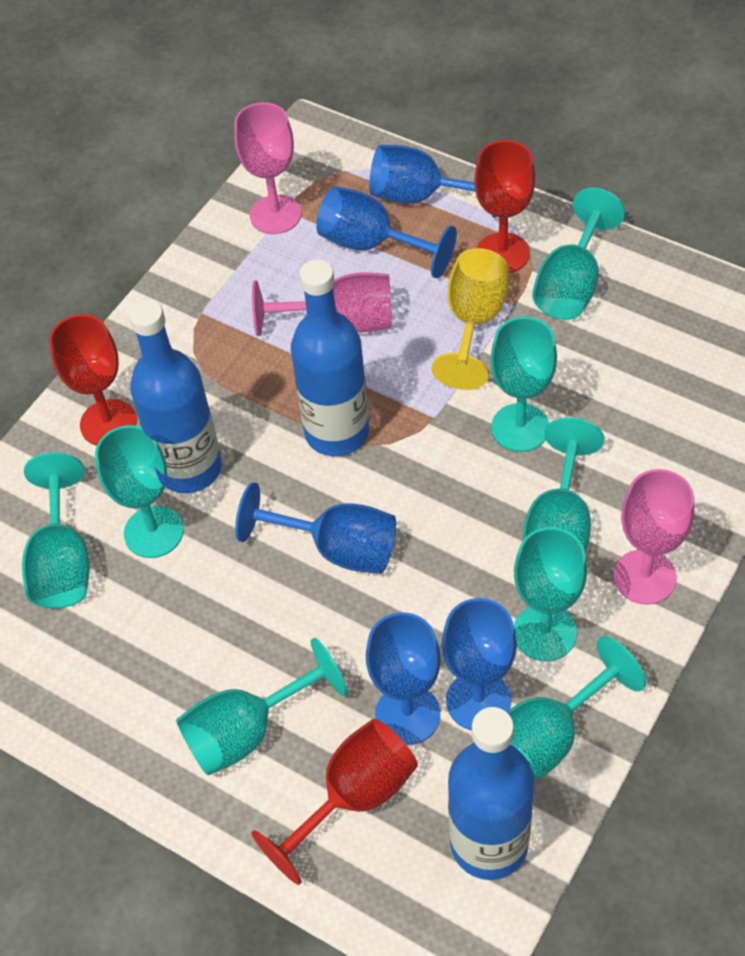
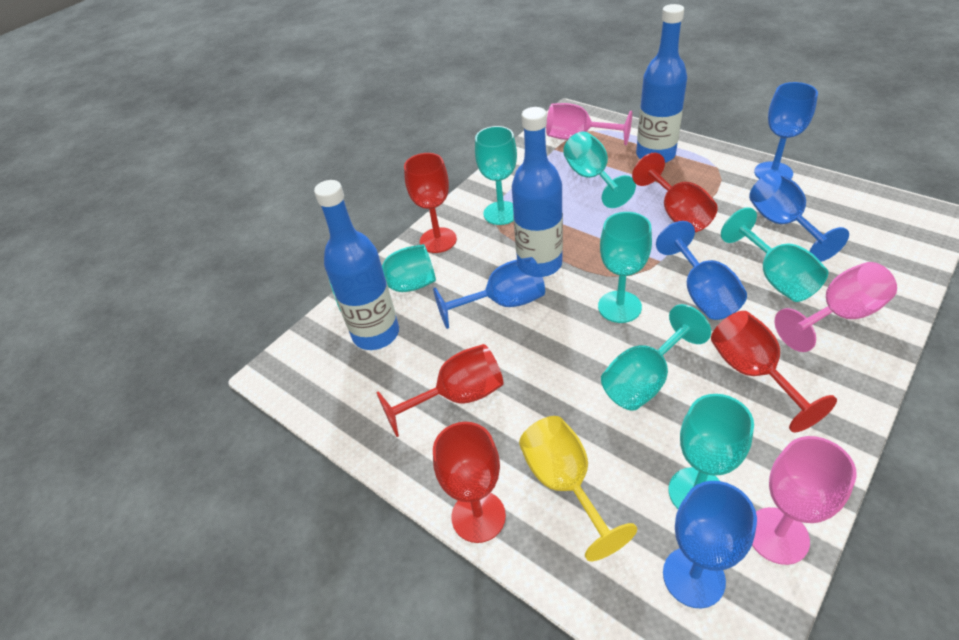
red goblet: 3 -> 5
turquoise goblet: 8 -> 7

